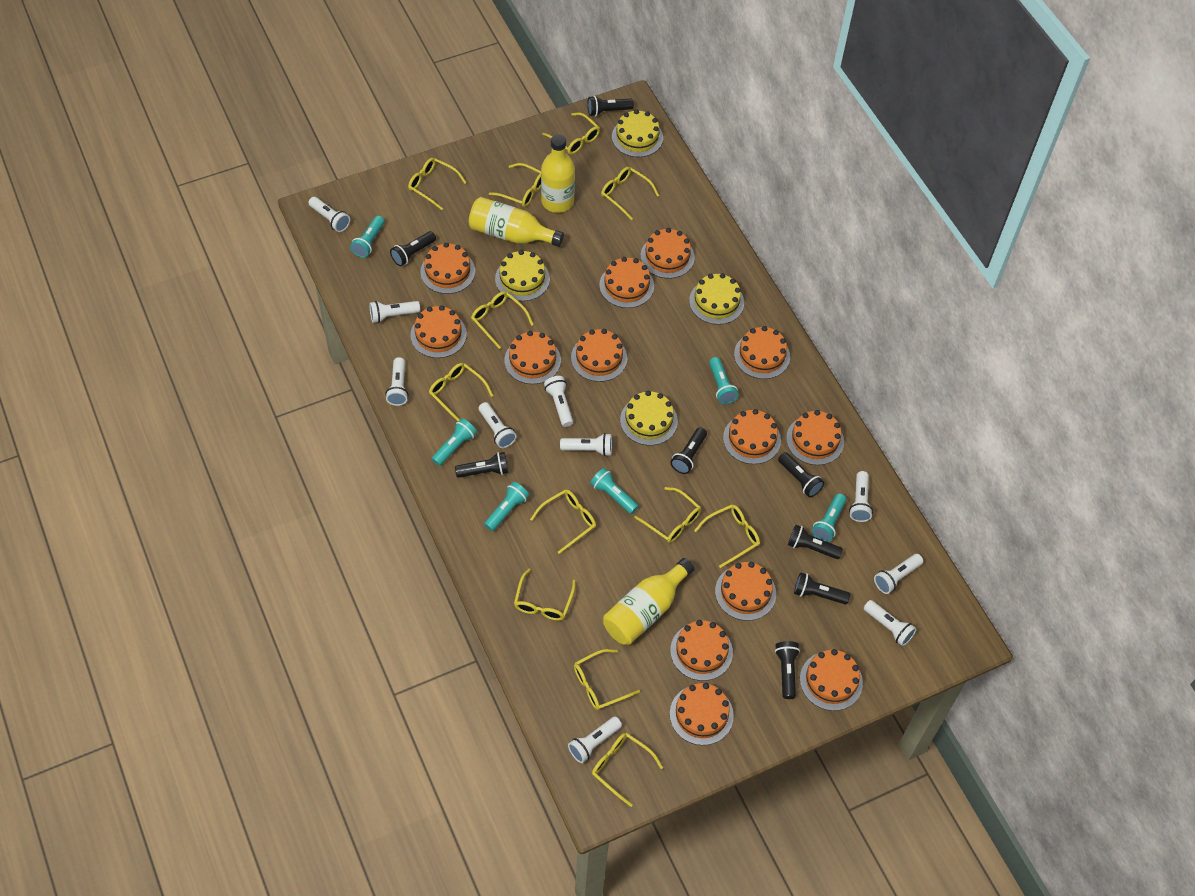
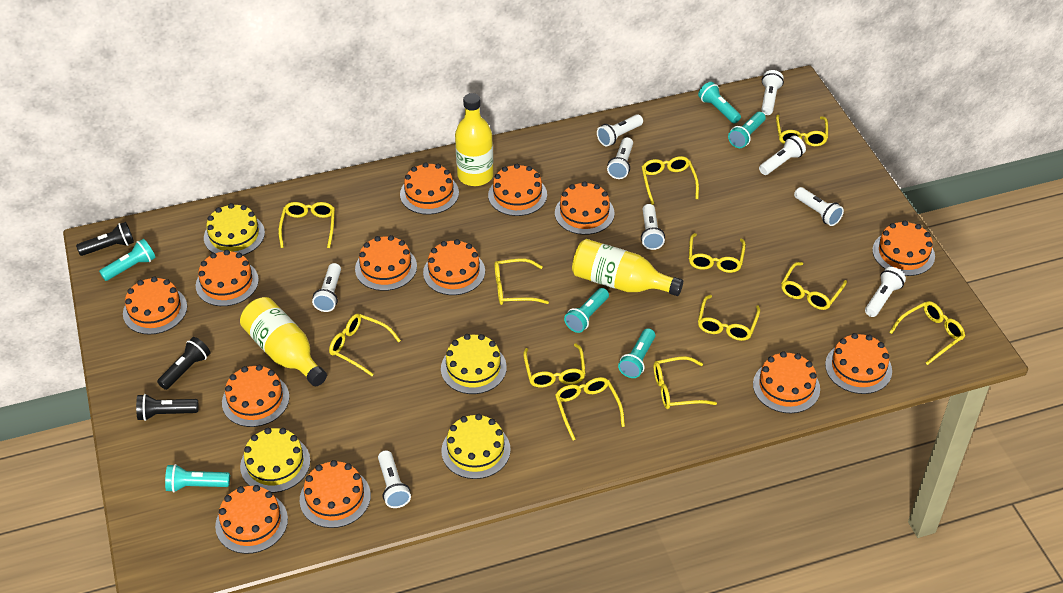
black flashlight: 8 -> 3
white flashlight: 10 -> 9

